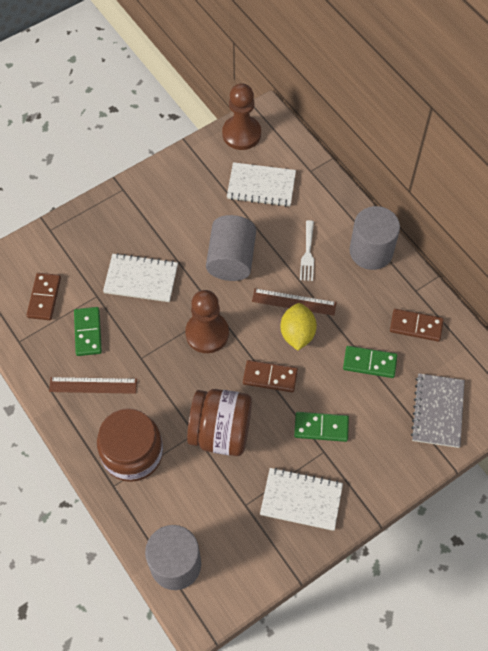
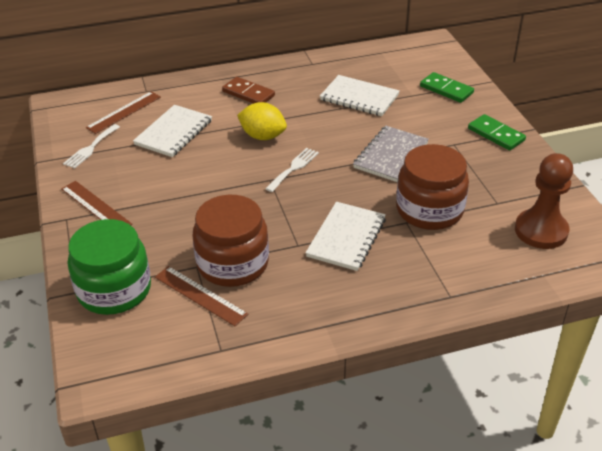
brown domino: 3 -> 1
brown pawn: 2 -> 1
brown ruler: 2 -> 3
green domino: 3 -> 2
green jar: 0 -> 1
grey cylinder: 3 -> 0
white fork: 1 -> 2

